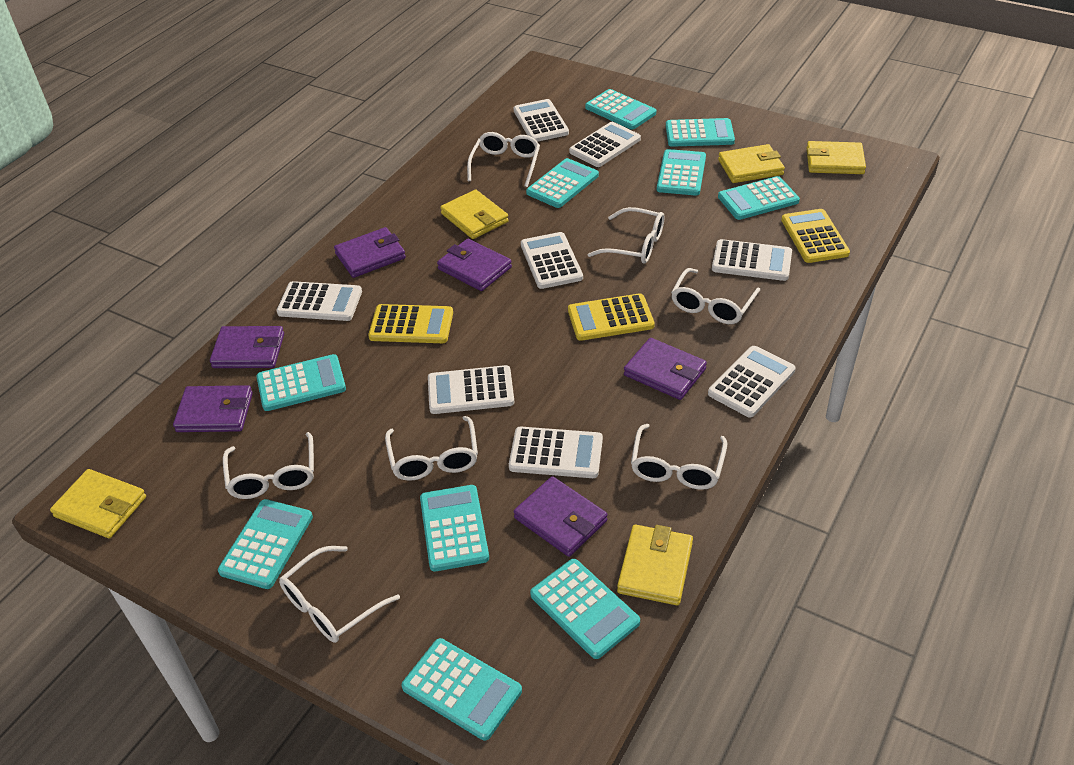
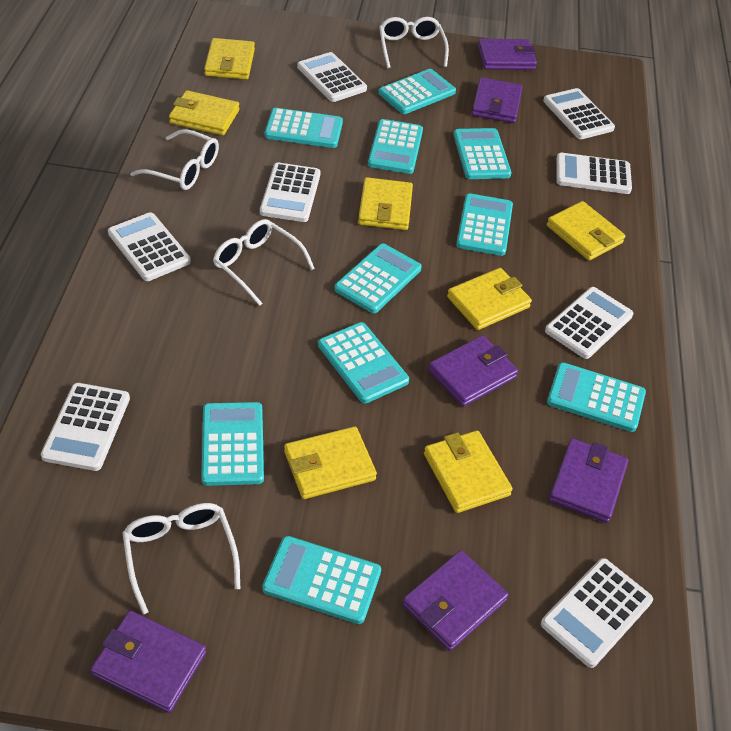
white glasses: 7 -> 4
yellow calculator: 3 -> 0
yellow wallet: 5 -> 7

